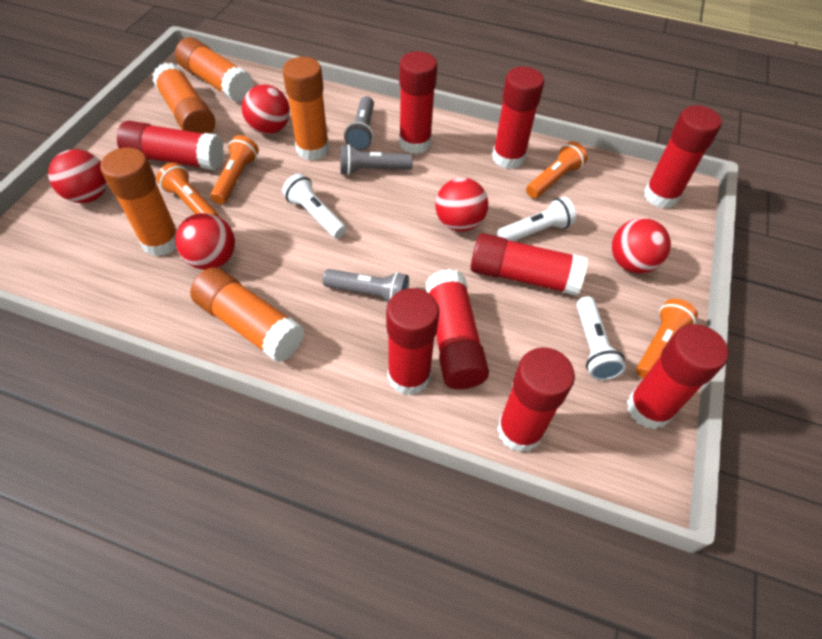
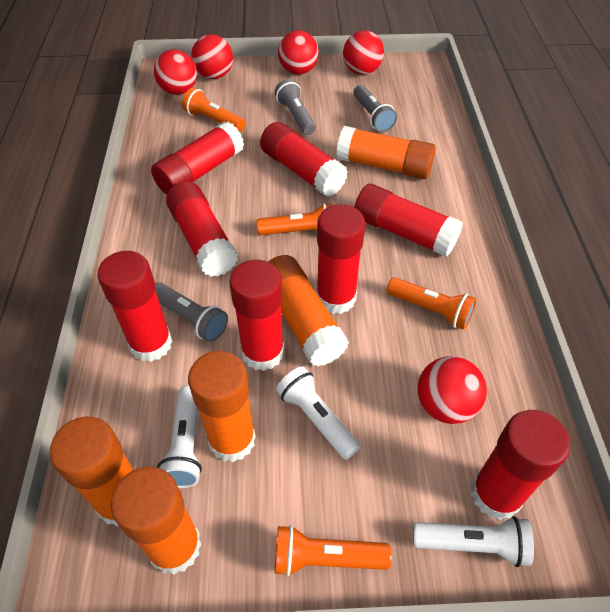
red glue stick: 9 -> 8

